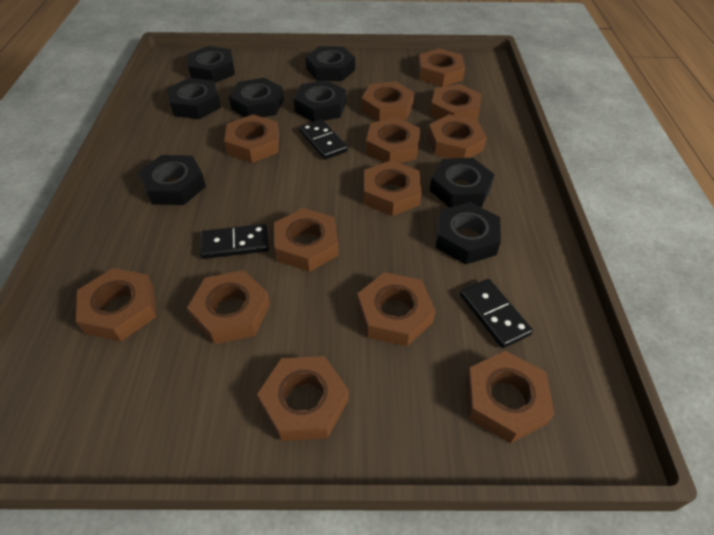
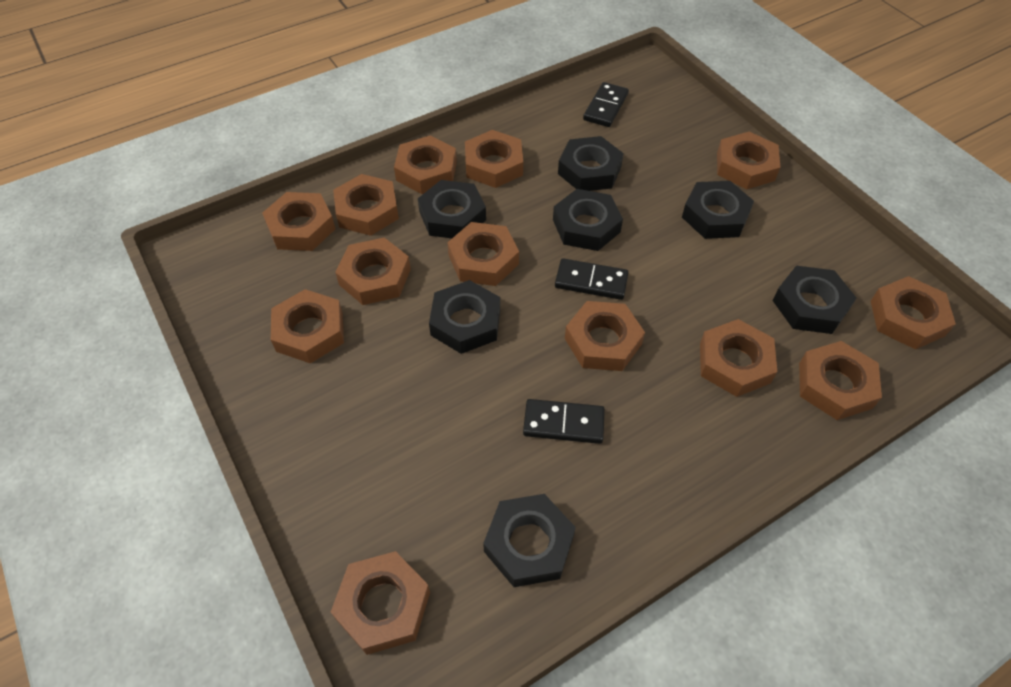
black nut: 8 -> 7

